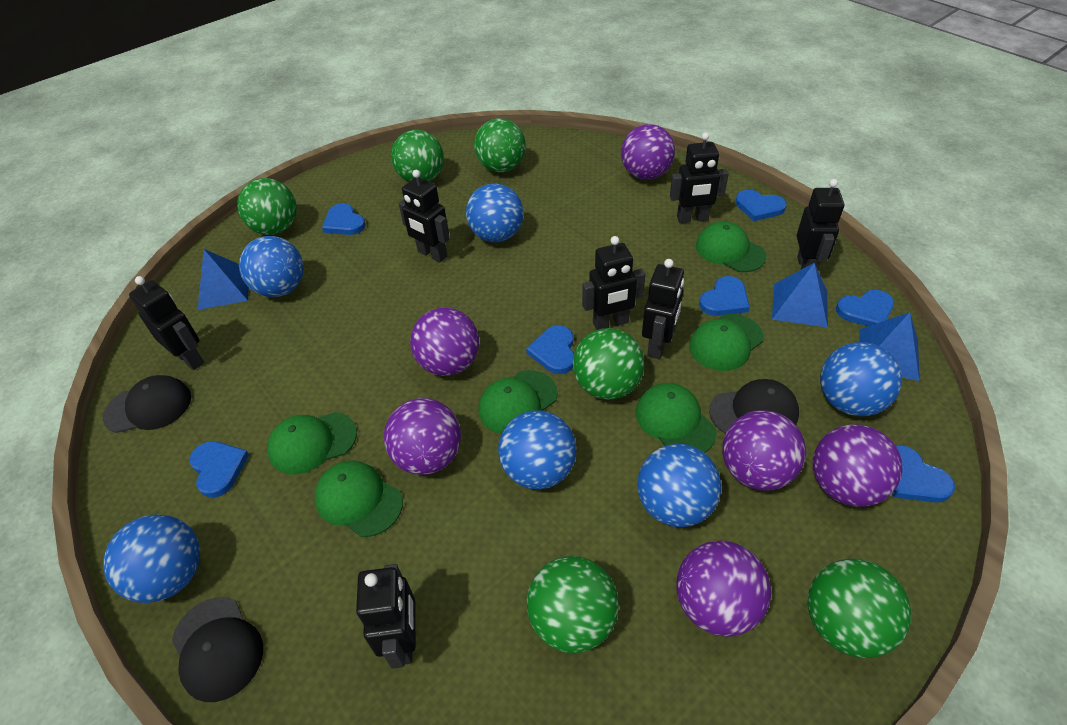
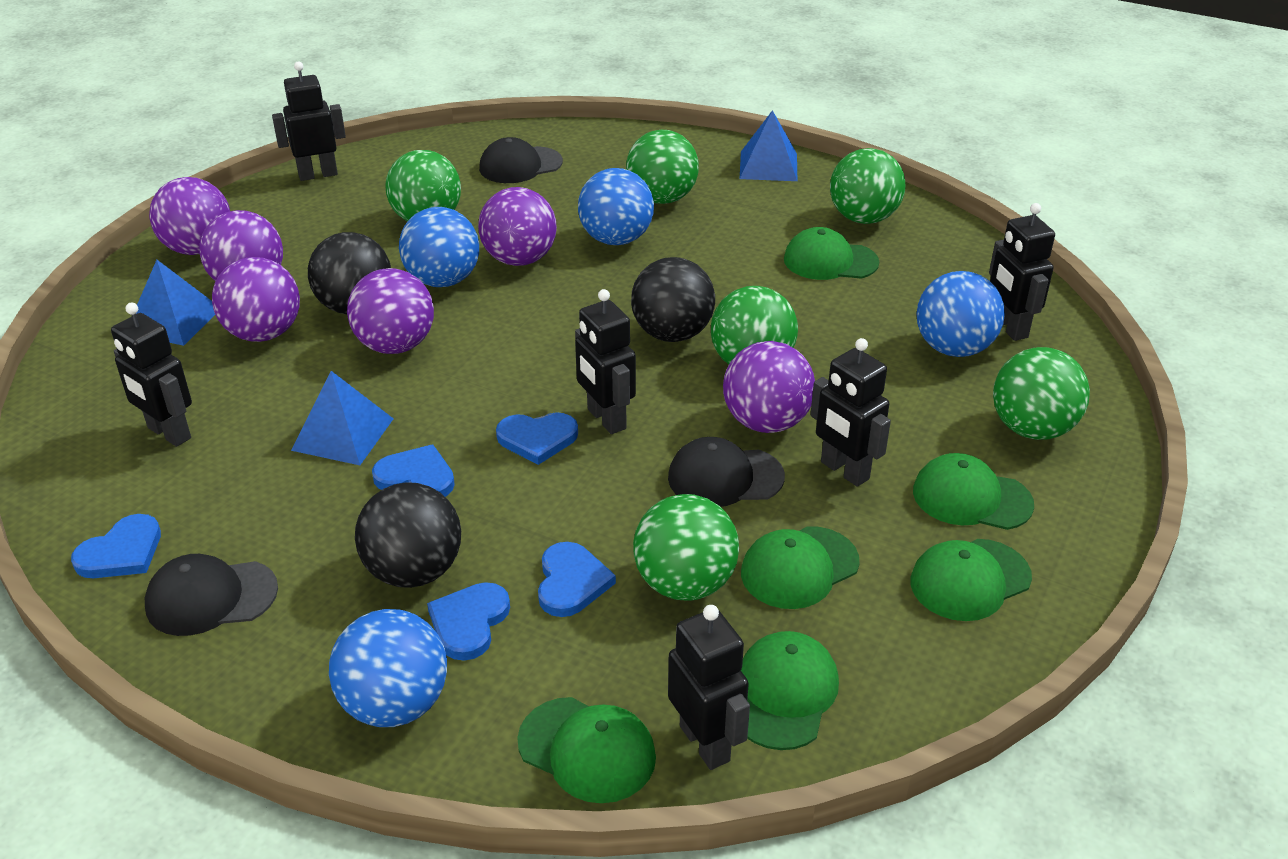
black ball: 0 -> 3
black robot: 7 -> 6
blue ball: 6 -> 4
blue heart: 7 -> 5

